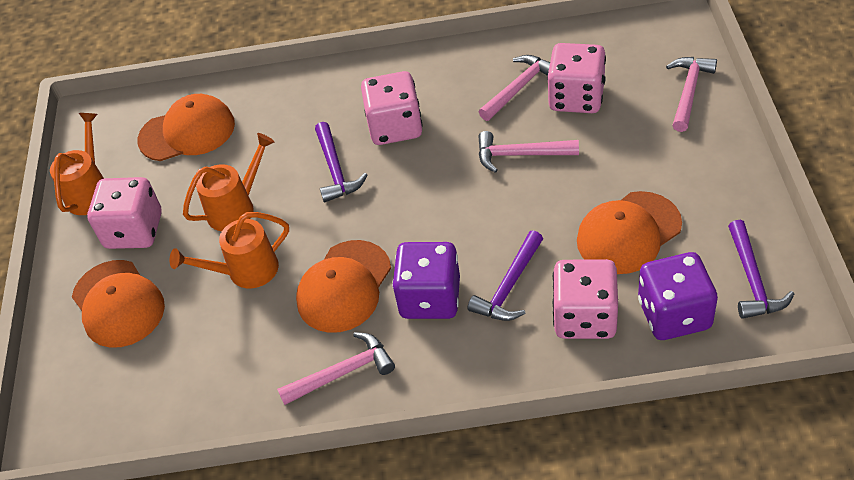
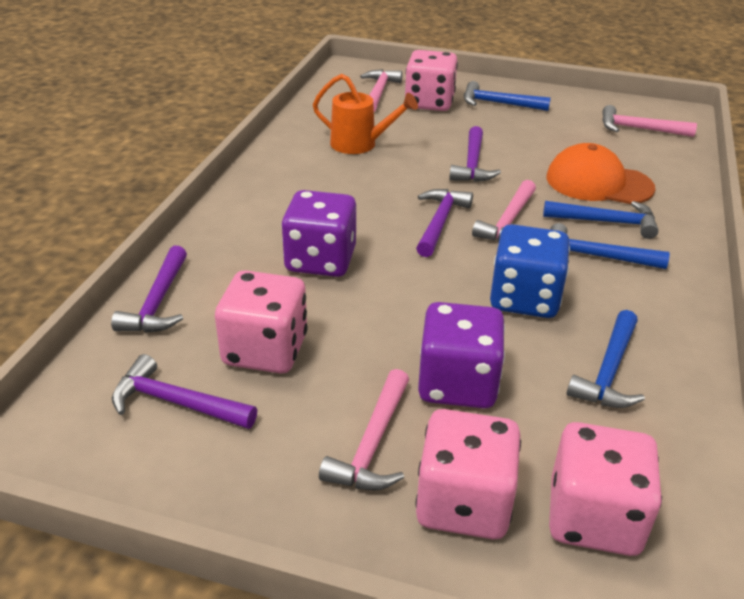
blue dice: 0 -> 1
blue hammer: 0 -> 4
orange cap: 4 -> 1
orange watering can: 3 -> 1
purple hammer: 3 -> 4

